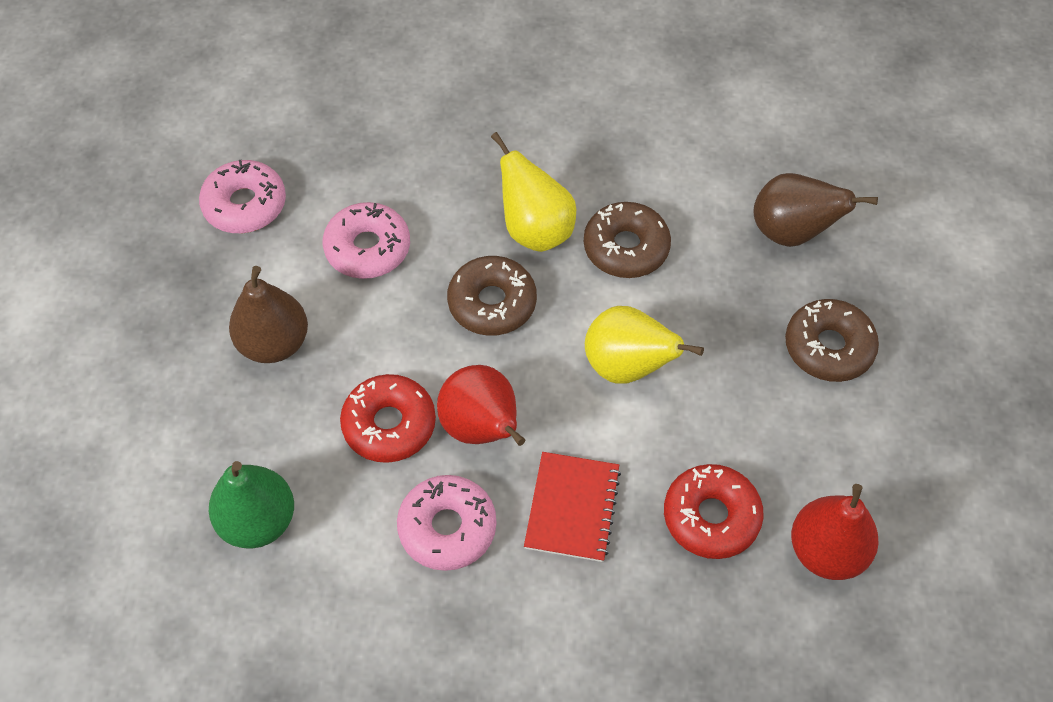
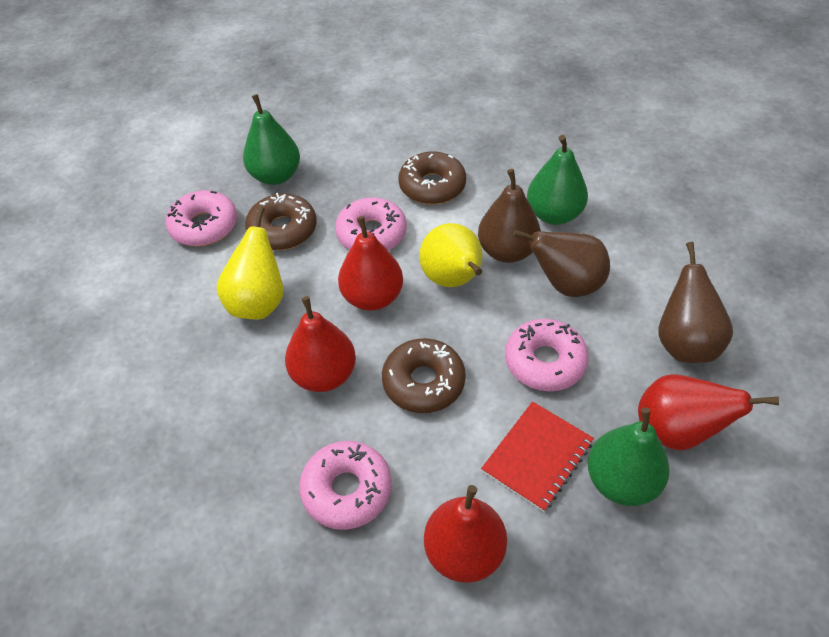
brown pear: 2 -> 3
green pear: 1 -> 3
pink donut: 3 -> 4
red donut: 2 -> 0
red pear: 2 -> 4

